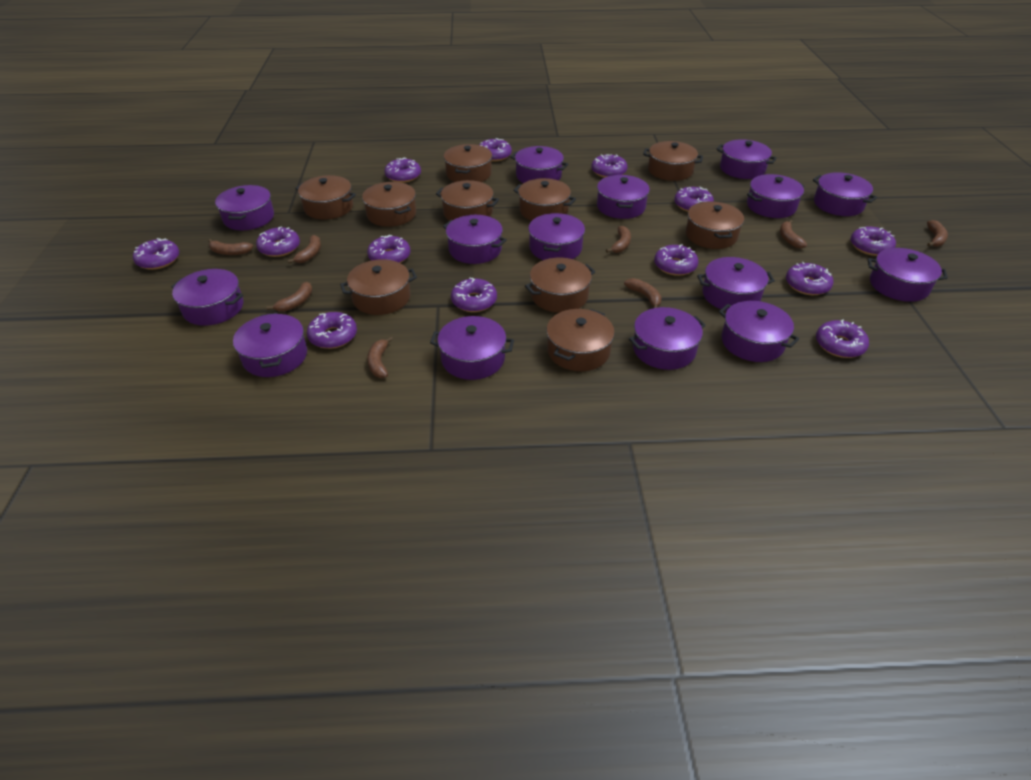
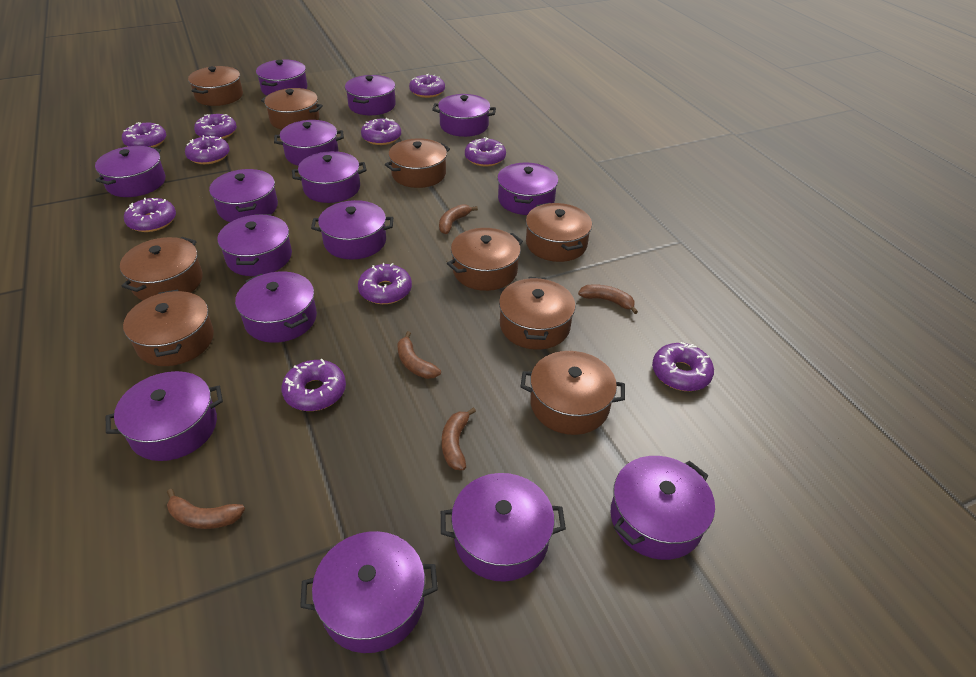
brown banana: 8 -> 5
brown pot: 10 -> 9
purple donut: 13 -> 10

